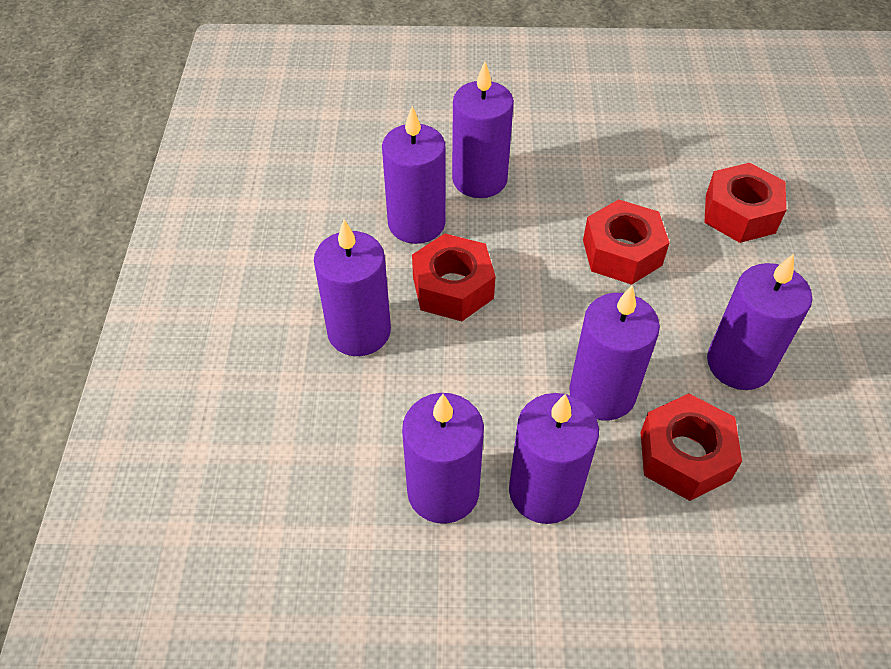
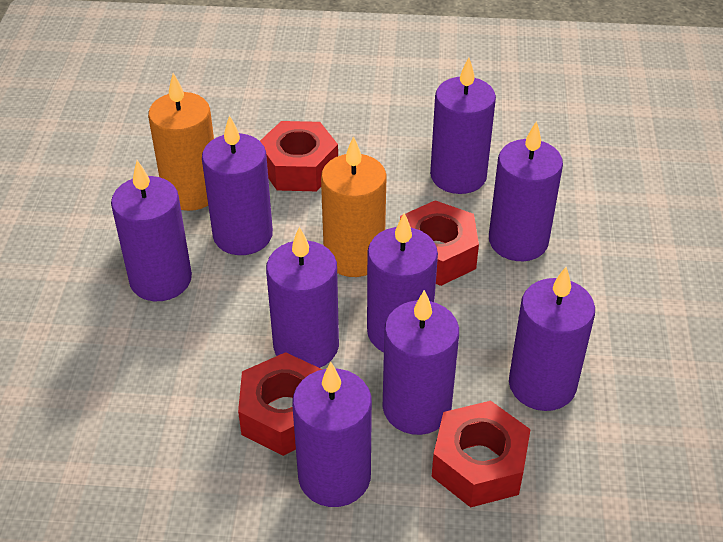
orange candle: 0 -> 2
purple candle: 7 -> 9

